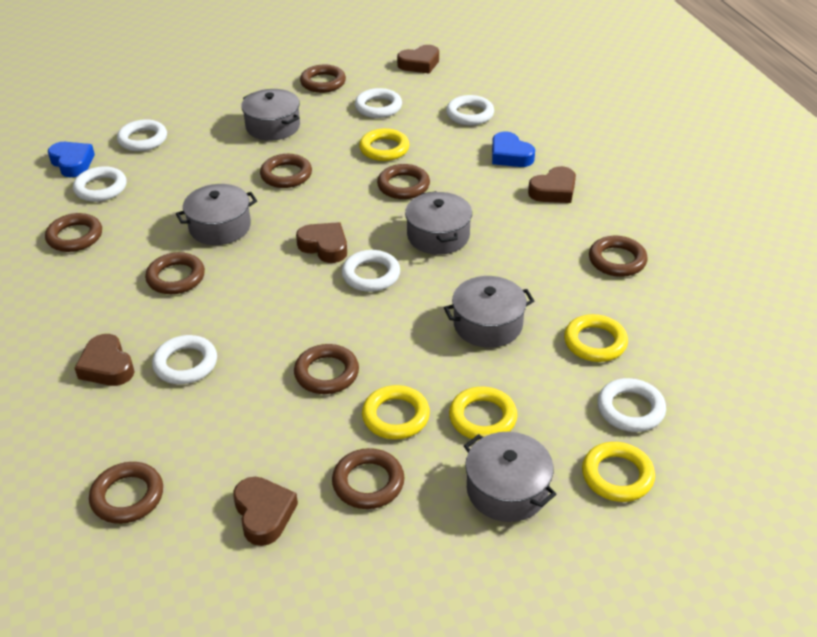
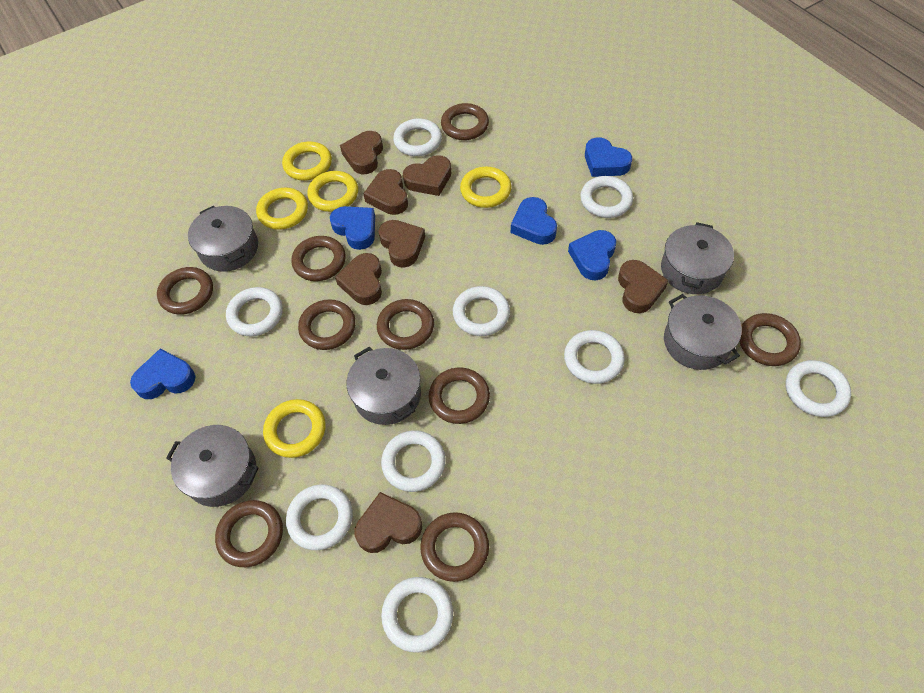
blue heart: 2 -> 5
brown heart: 5 -> 7
white ring: 7 -> 9

